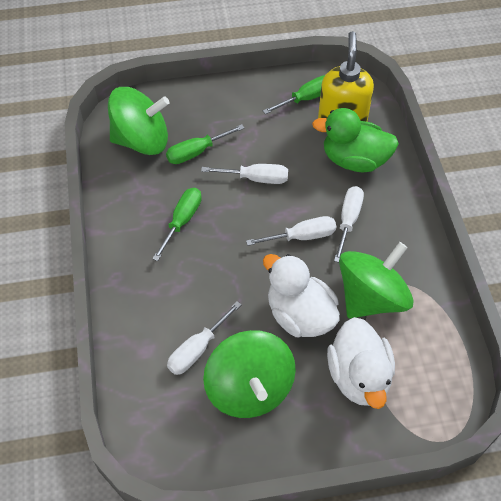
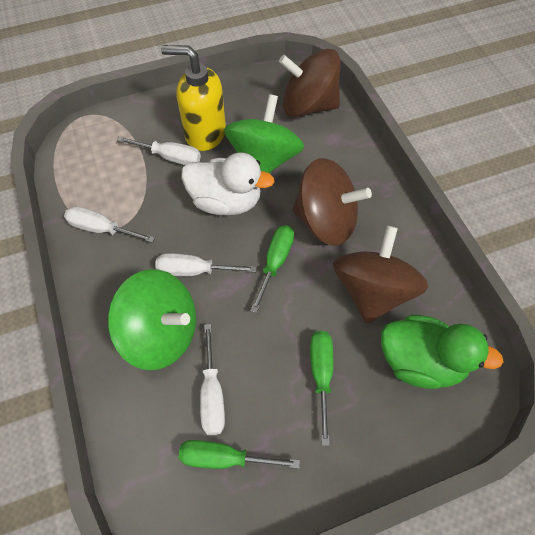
brown spinning top: 0 -> 3
green spinning top: 3 -> 2
white duck: 2 -> 1

